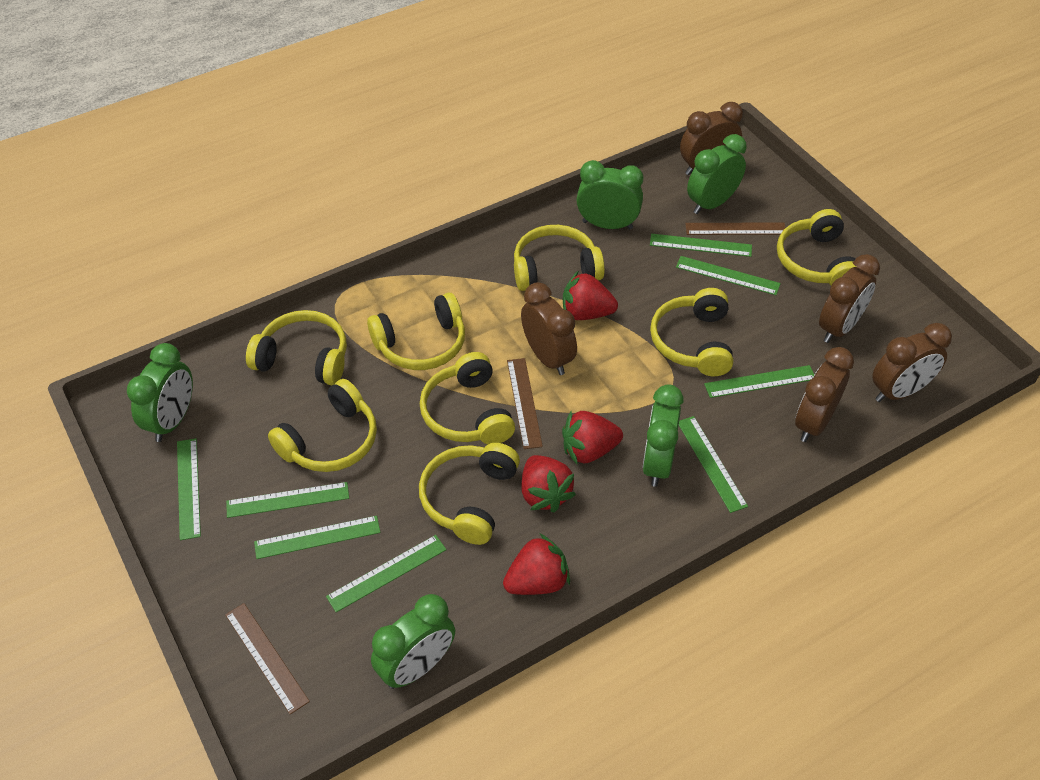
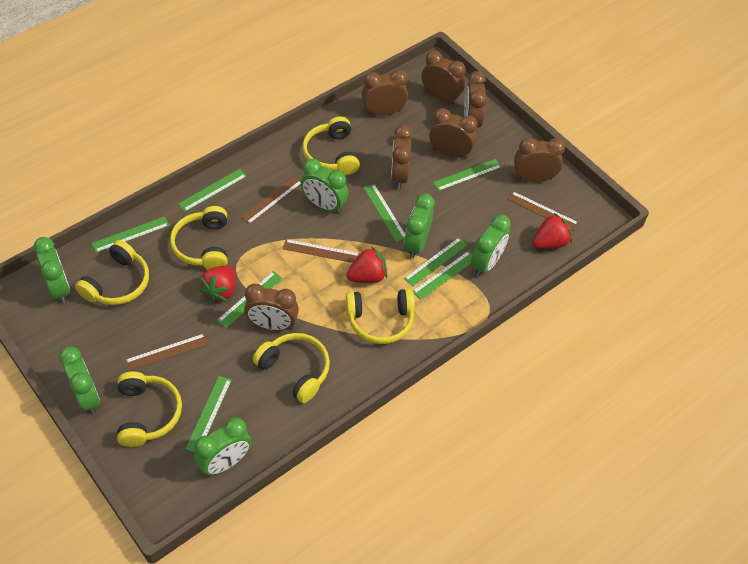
brown clock: 5 -> 7
brown ruler: 3 -> 4
green clock: 5 -> 6
red strawberry: 4 -> 3
yellow headphones: 8 -> 6

